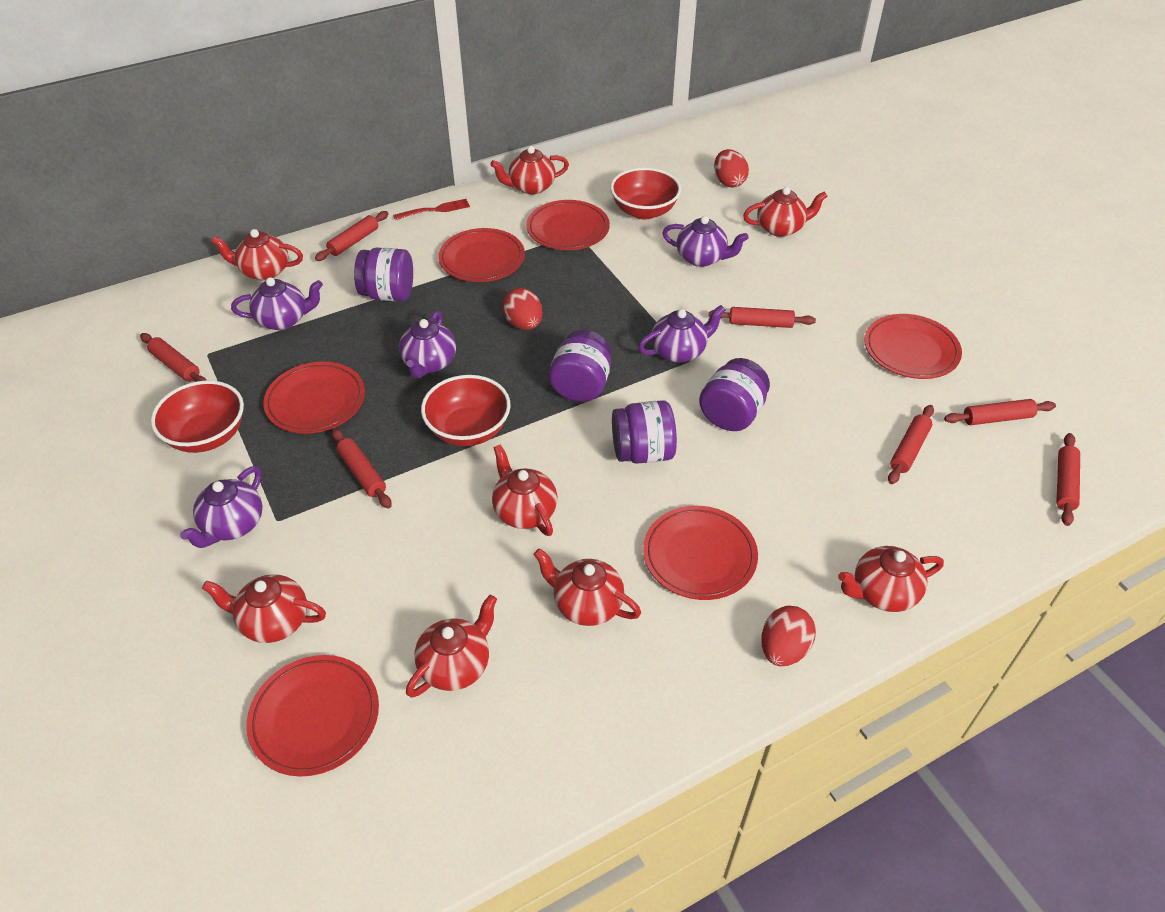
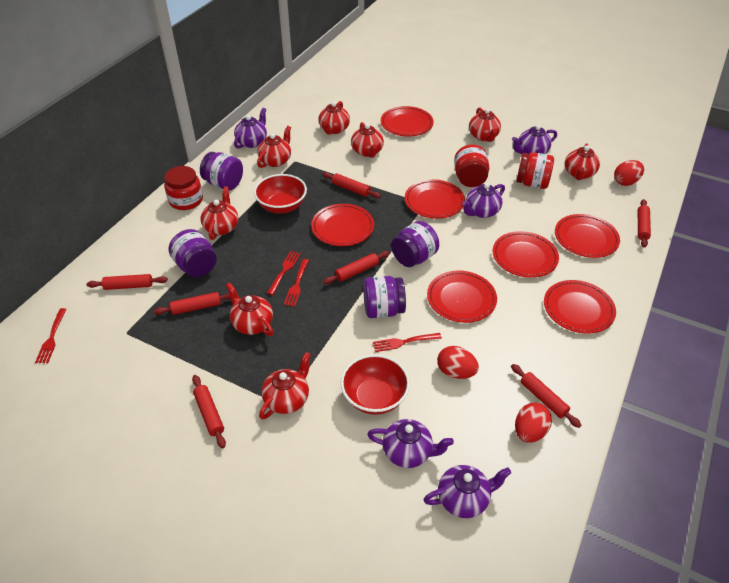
red bowl: 3 -> 2
red fork: 1 -> 4
red jar: 0 -> 3
red plate: 6 -> 7

